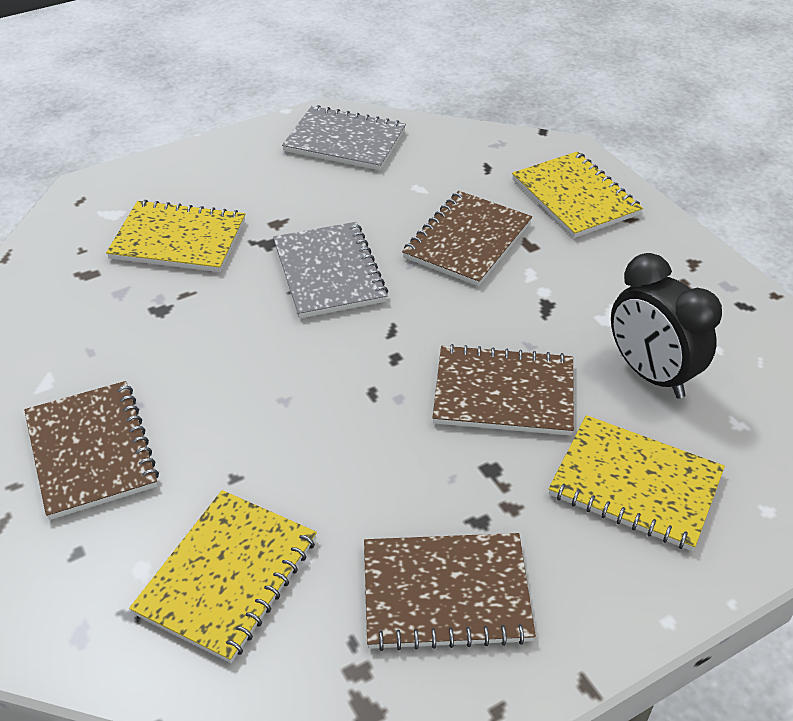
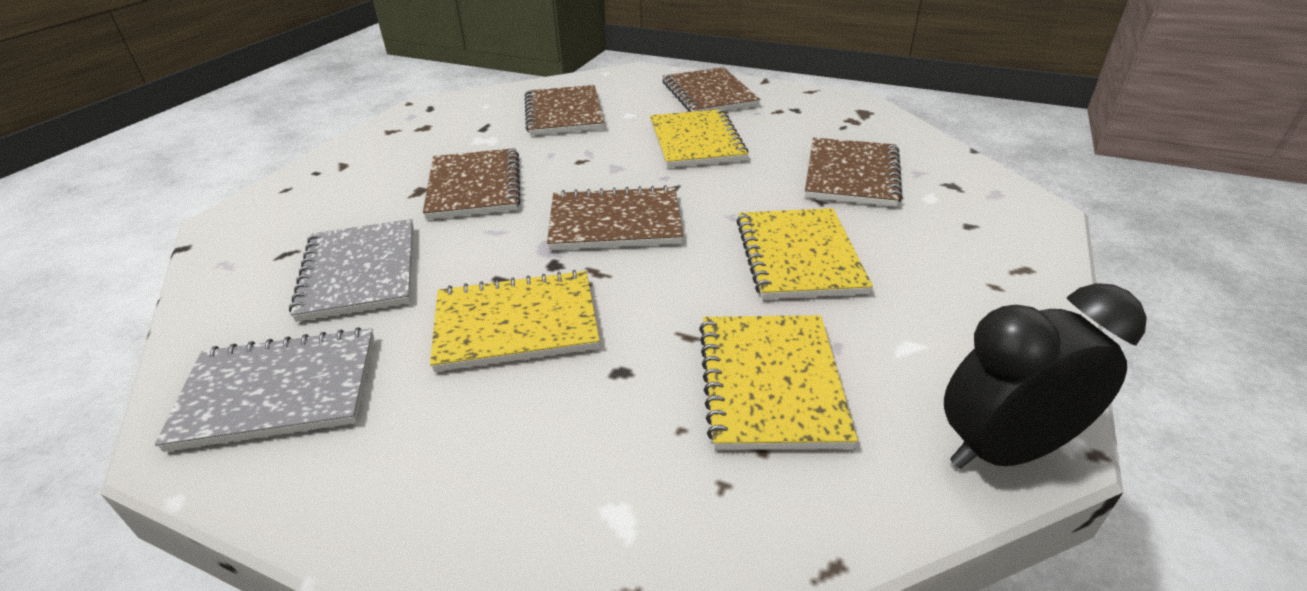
brown notebook: 4 -> 5

